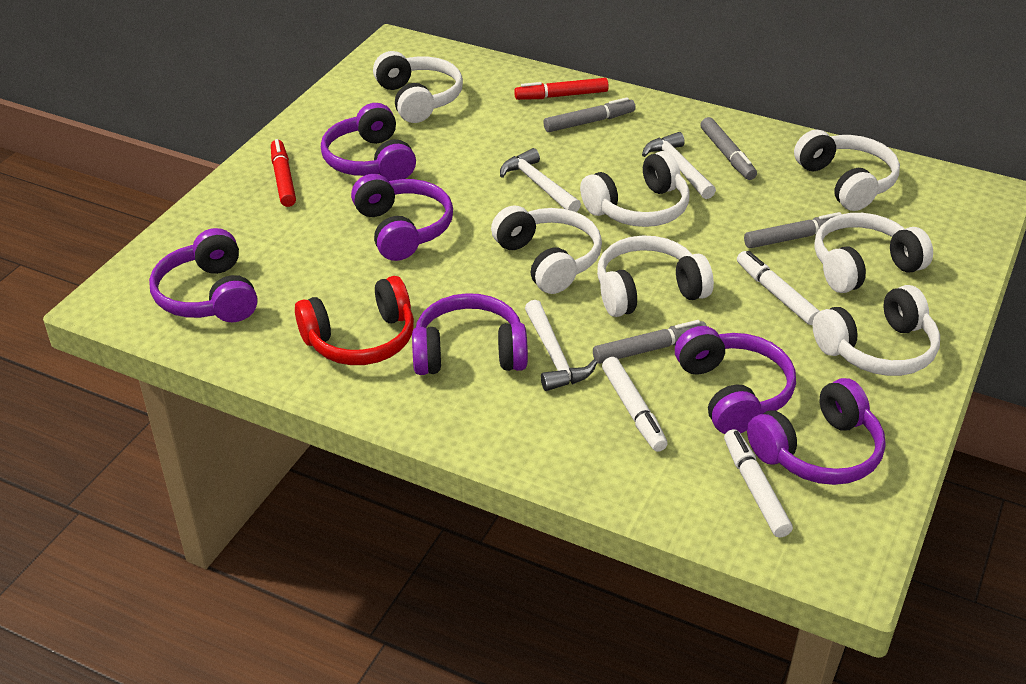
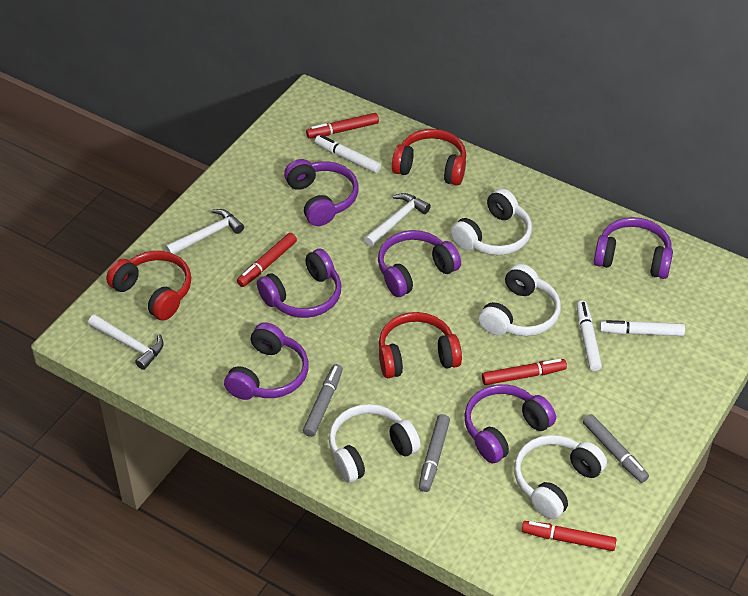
grey marker: 4 -> 3
red headphones: 1 -> 3
red marker: 2 -> 4
white headphones: 7 -> 4

